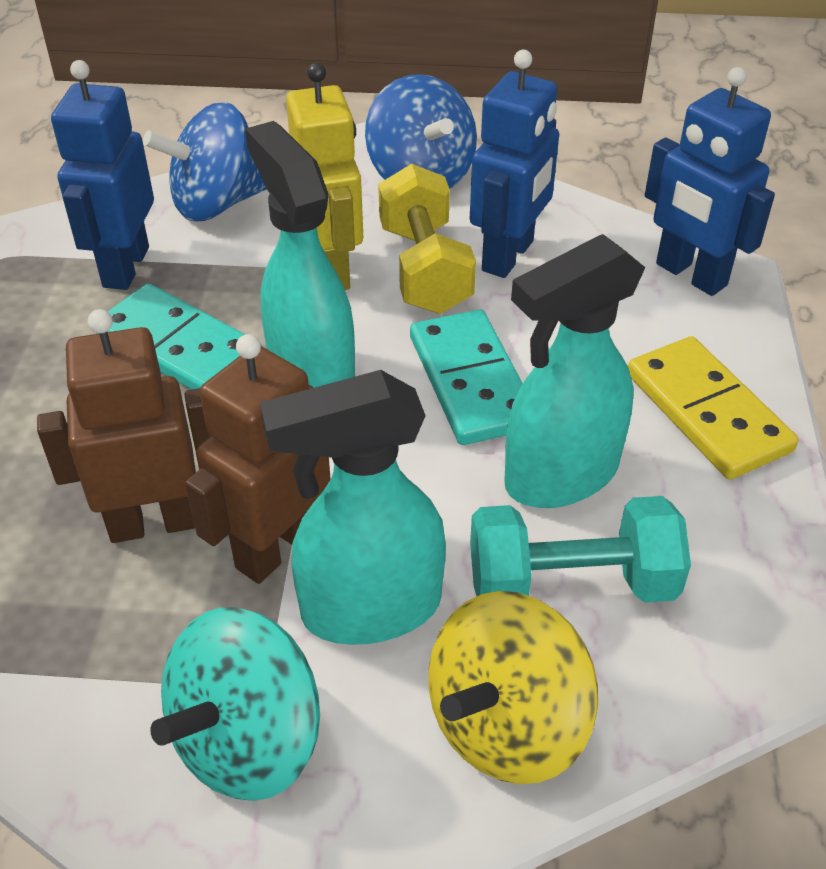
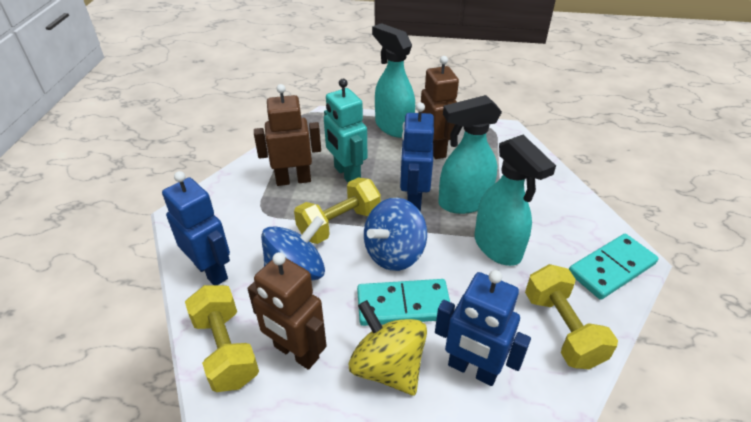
brown robot: 2 -> 3
turquoise dumbbell: 1 -> 0
turquoise robot: 0 -> 1
turquoise spinning top: 1 -> 0
yellow domino: 1 -> 0
yellow dumbbell: 1 -> 3
yellow robot: 1 -> 0

